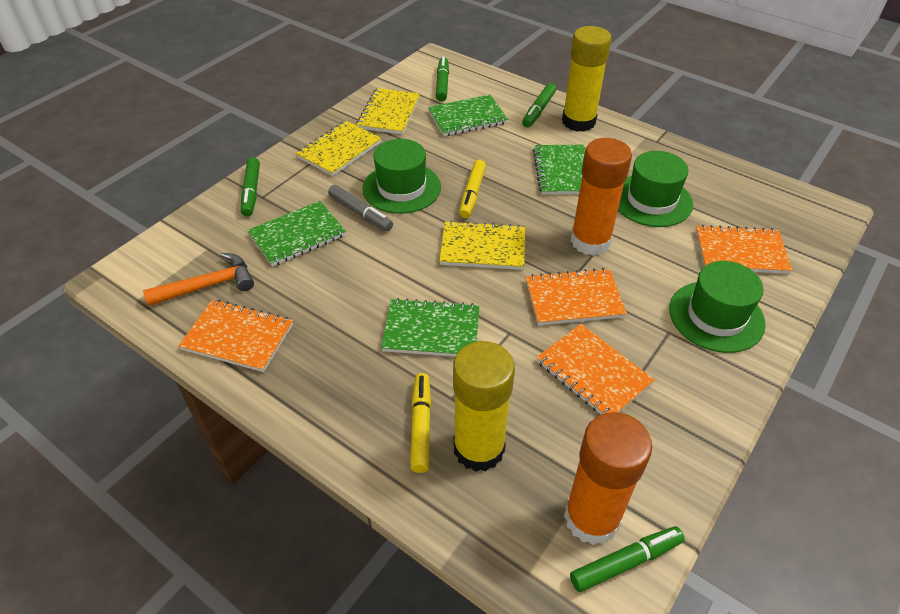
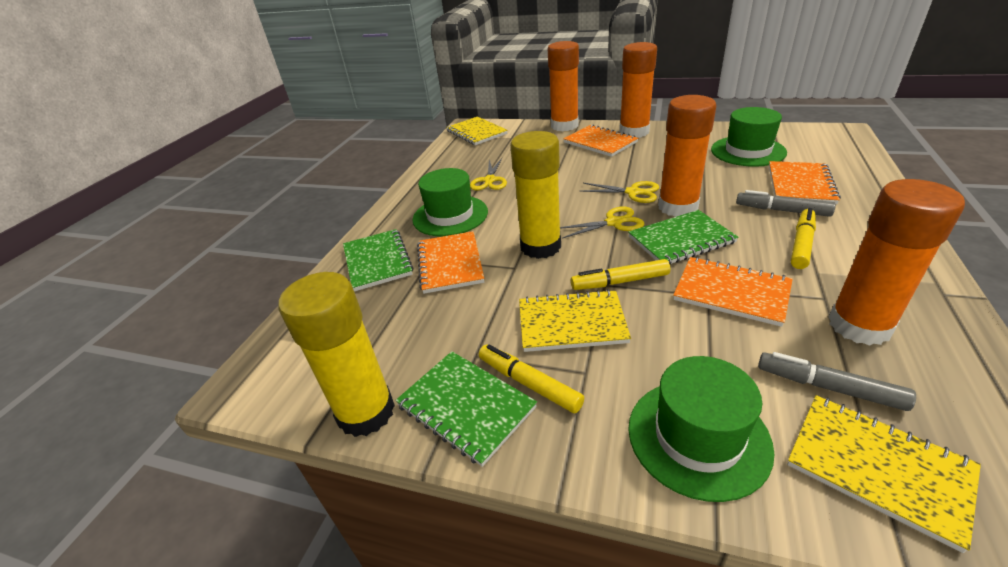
green marker: 4 -> 0
green notebook: 4 -> 3
grey marker: 1 -> 2
orange glue stick: 2 -> 4
orange hammer: 1 -> 0
yellow marker: 2 -> 3
yellow scissors: 0 -> 3

